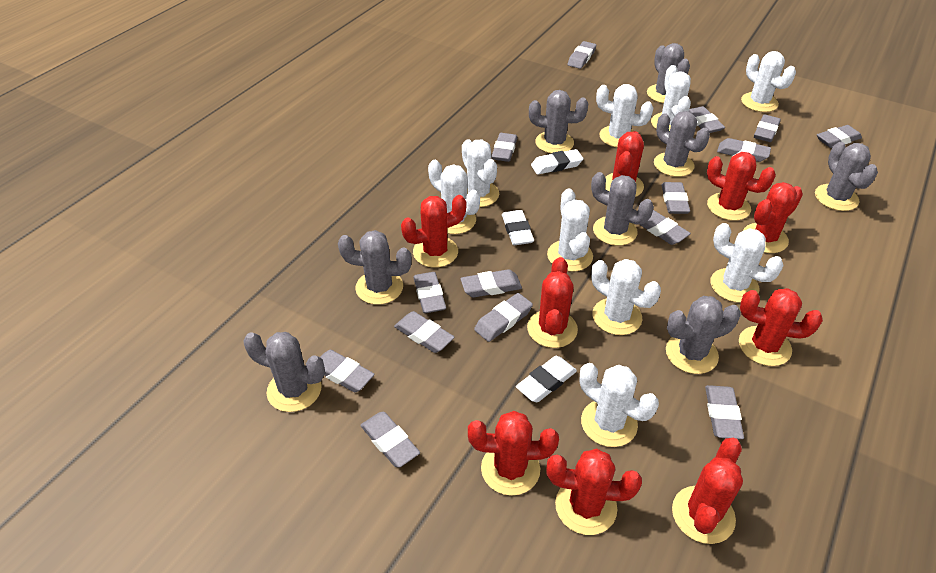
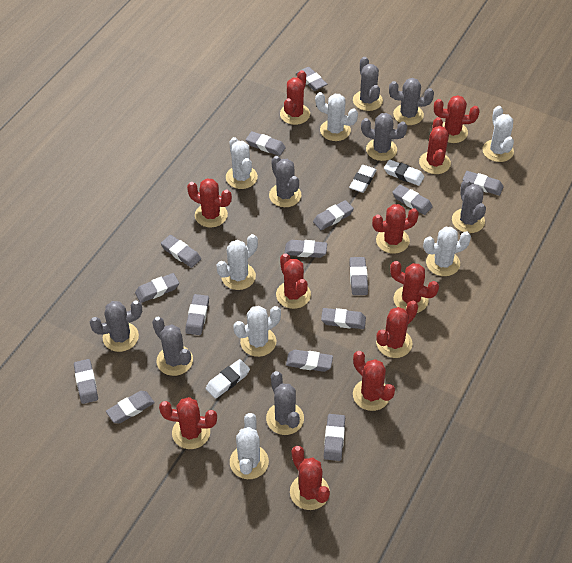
red cactus: 9 -> 11
white cactus: 9 -> 7

